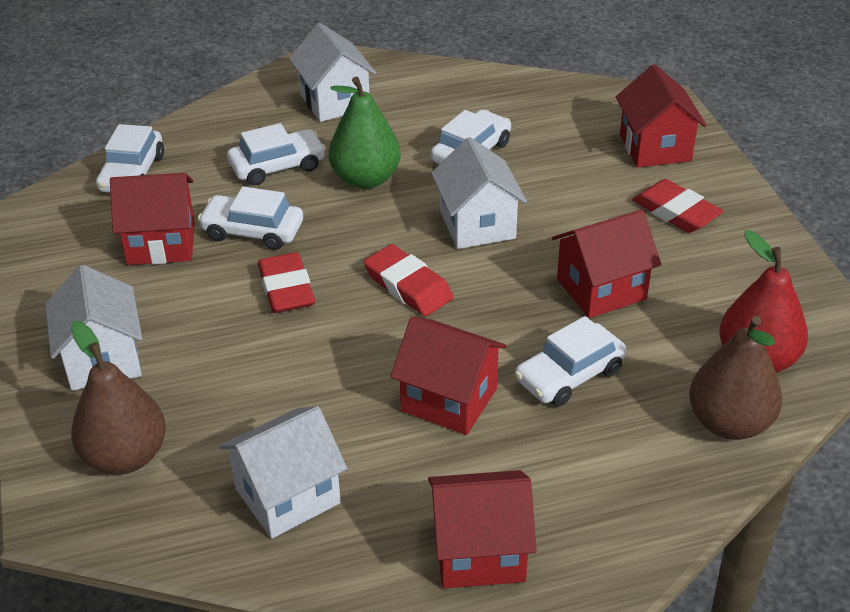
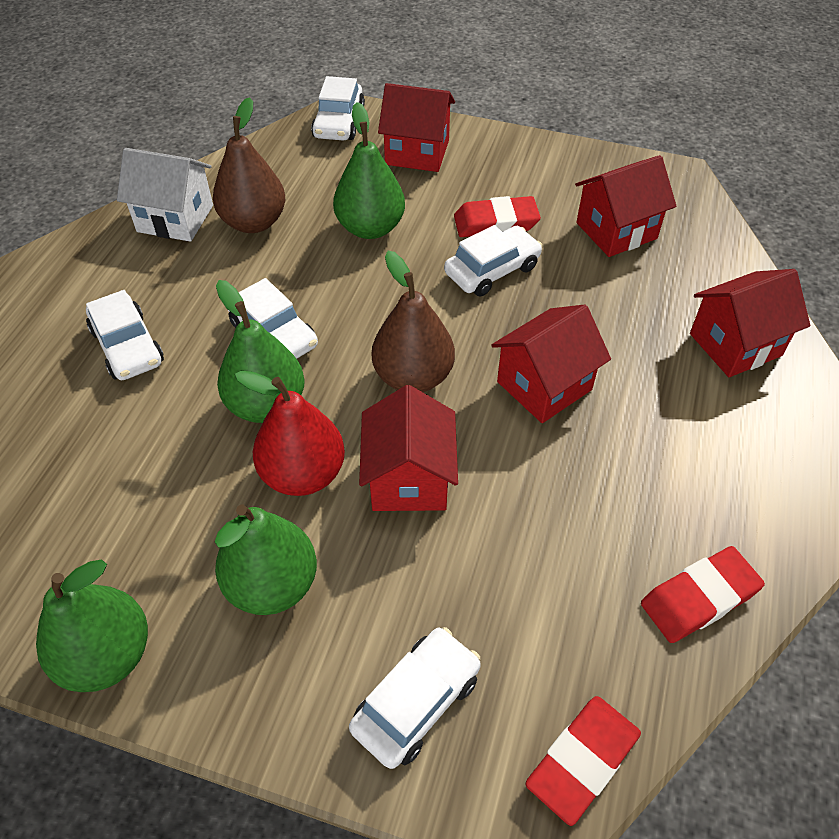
green pear: 1 -> 4
white house: 4 -> 1

